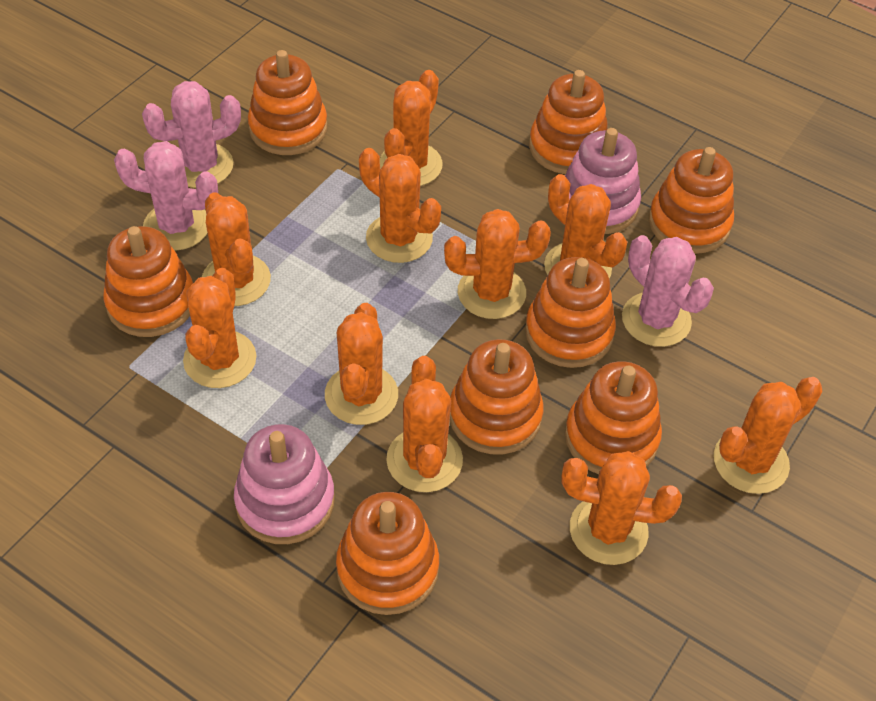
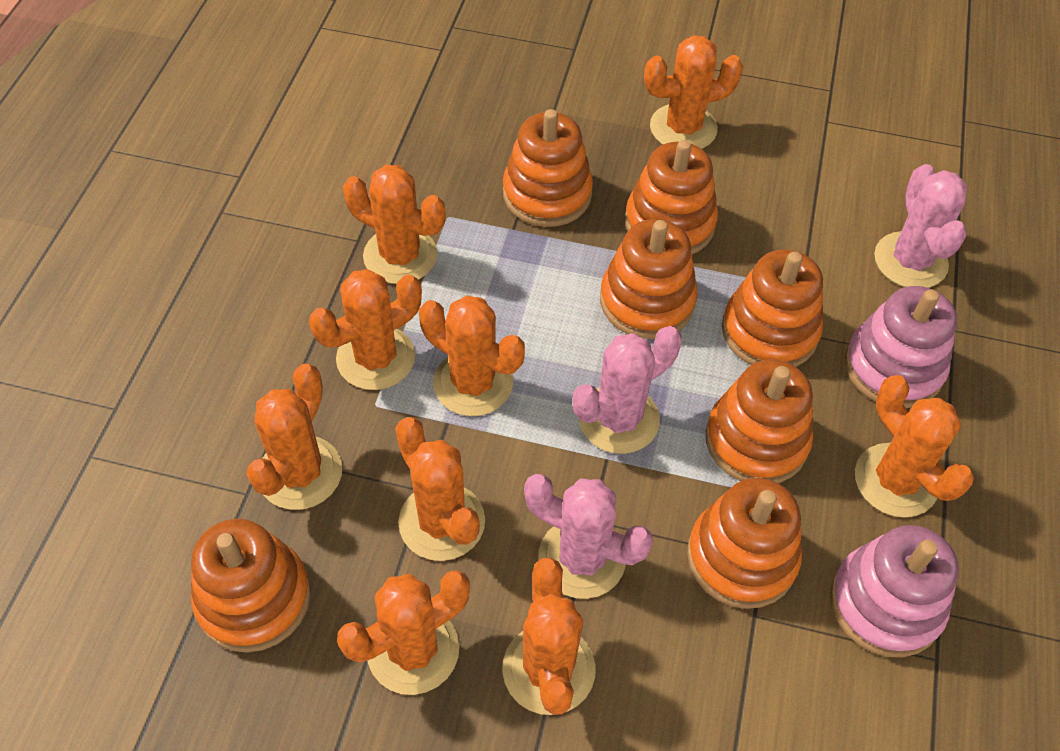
orange cactus: 10 -> 9
orange stacking toy: 8 -> 7

